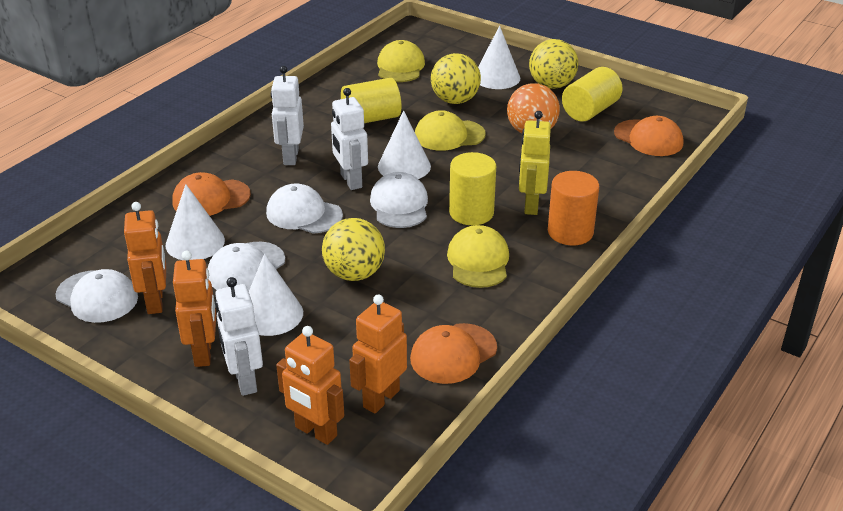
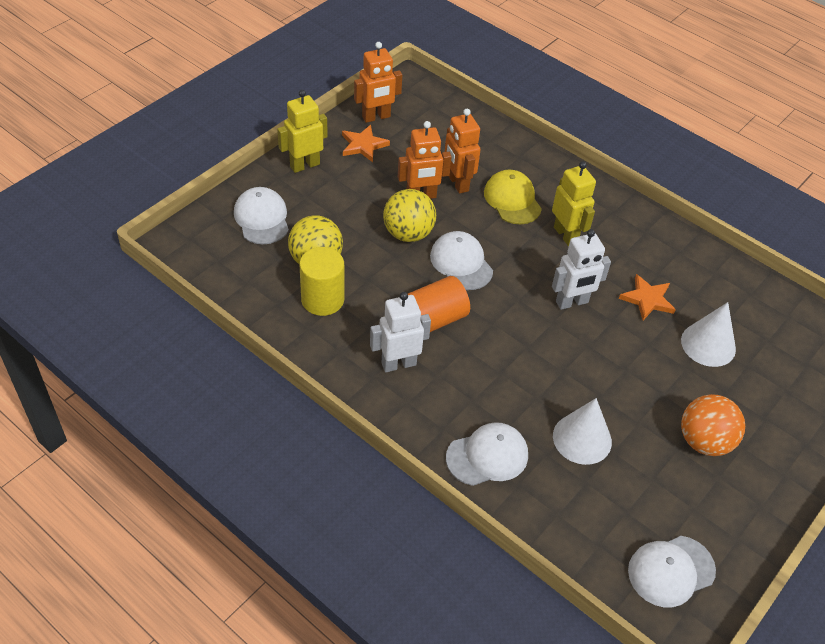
orange cap: 3 -> 0
orange robot: 4 -> 3
orange star: 0 -> 2
white cone: 4 -> 2
white robot: 3 -> 2
yellow ball: 3 -> 2
yellow cap: 3 -> 1
yellow cylinder: 3 -> 1
yellow robot: 1 -> 2

